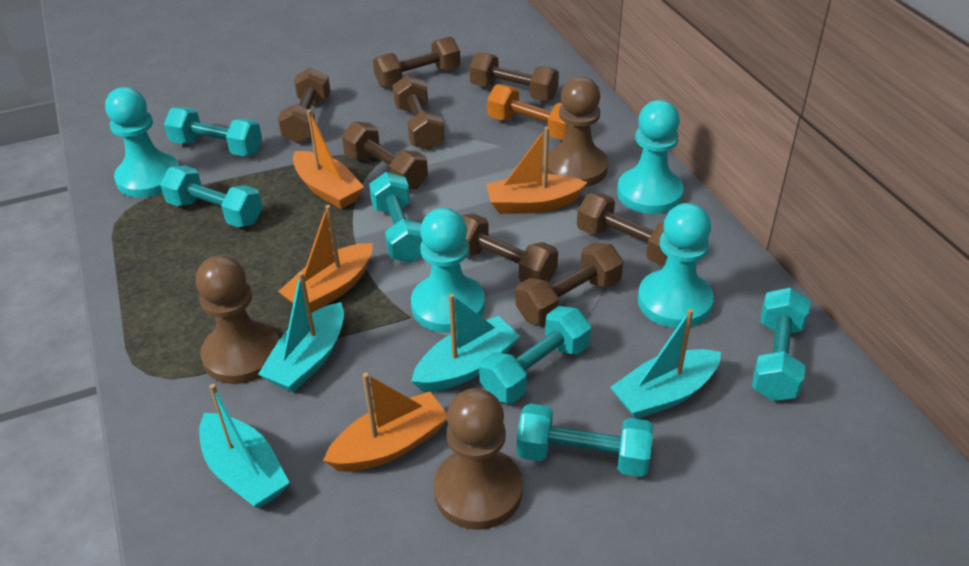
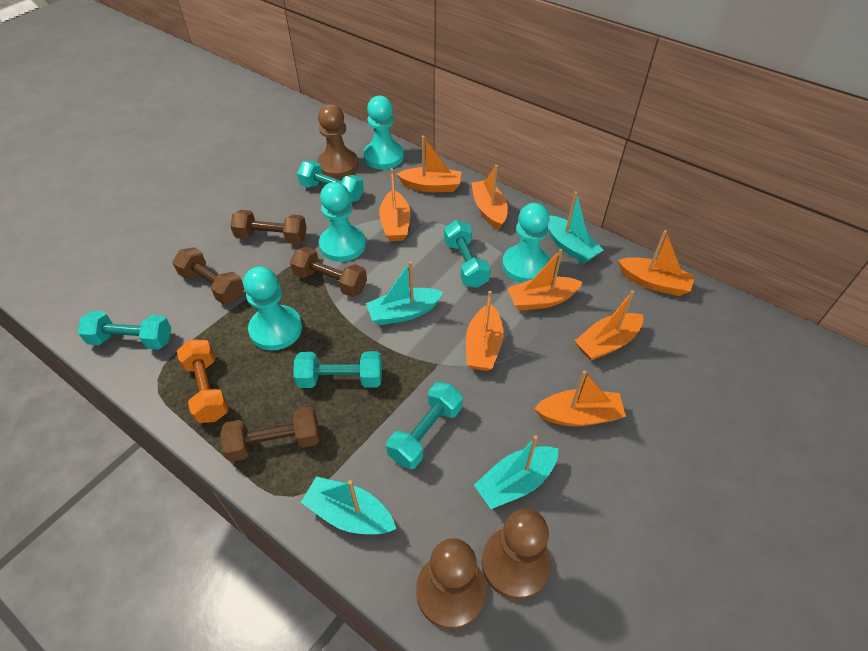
brown dumbbell: 8 -> 4
orange boat: 4 -> 8
turquoise dumbbell: 6 -> 5

